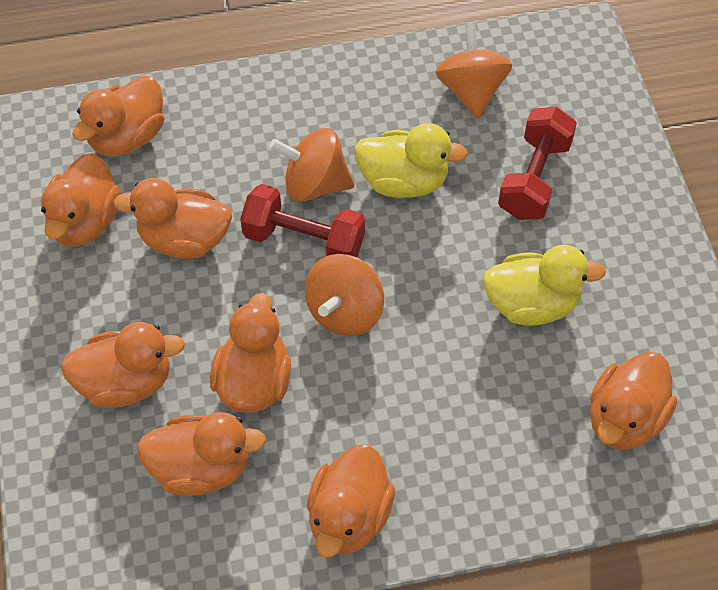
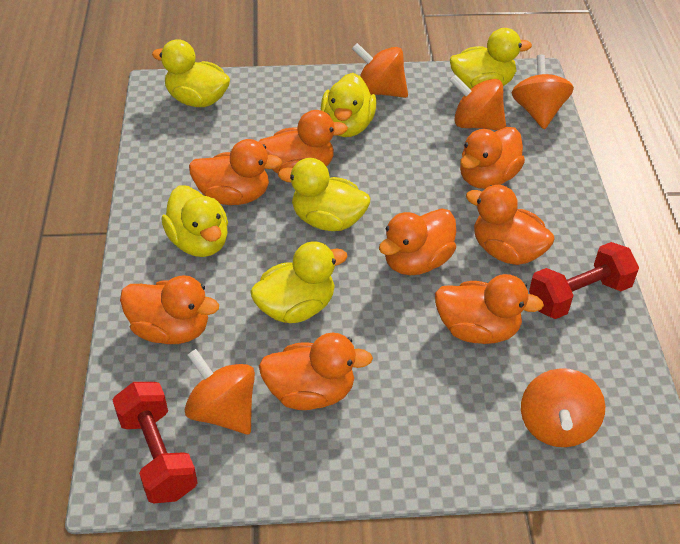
orange spinning top: 3 -> 5
yellow duck: 2 -> 6

